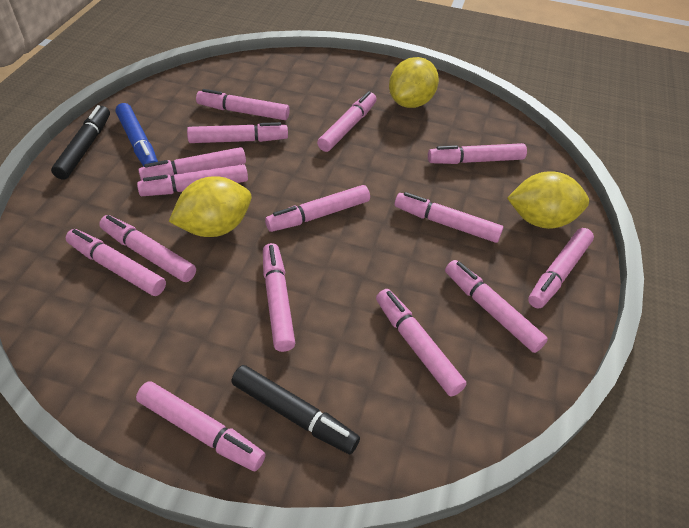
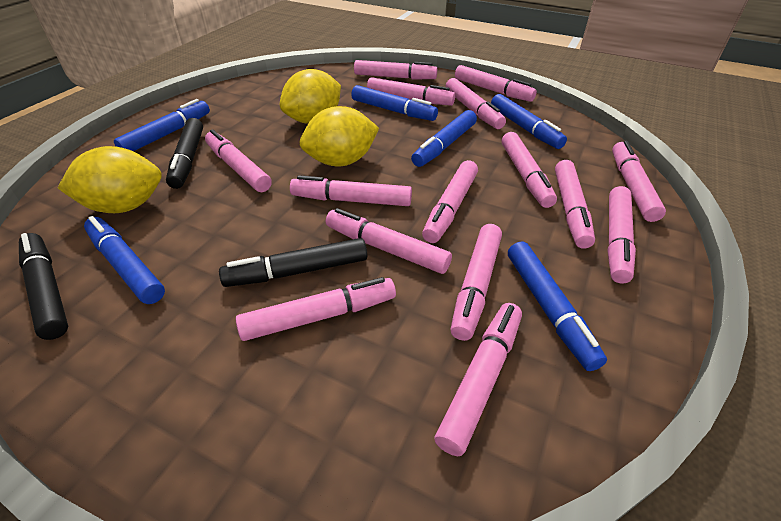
black marker: 2 -> 3
blue marker: 1 -> 6

